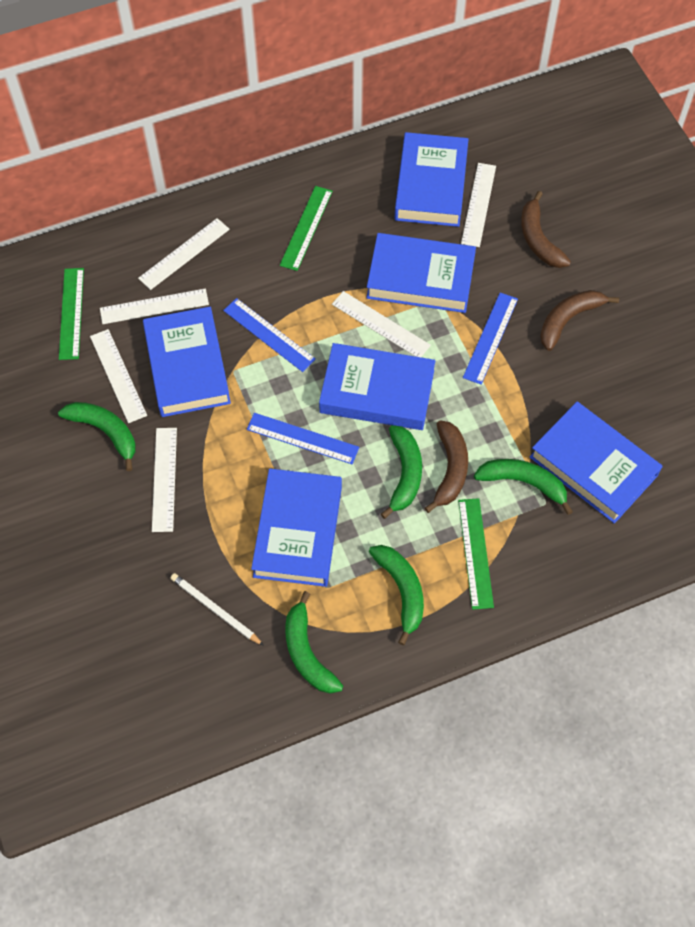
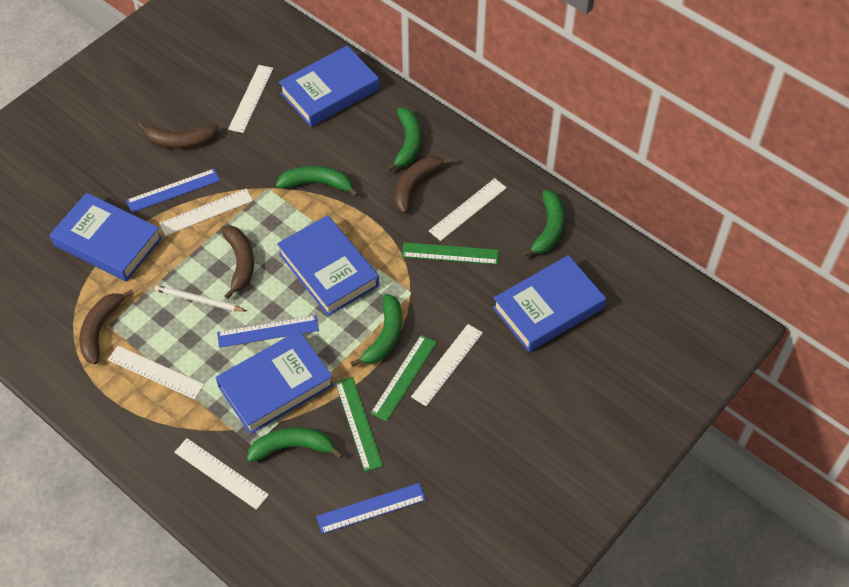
blue book: 6 -> 5
brown banana: 3 -> 4

